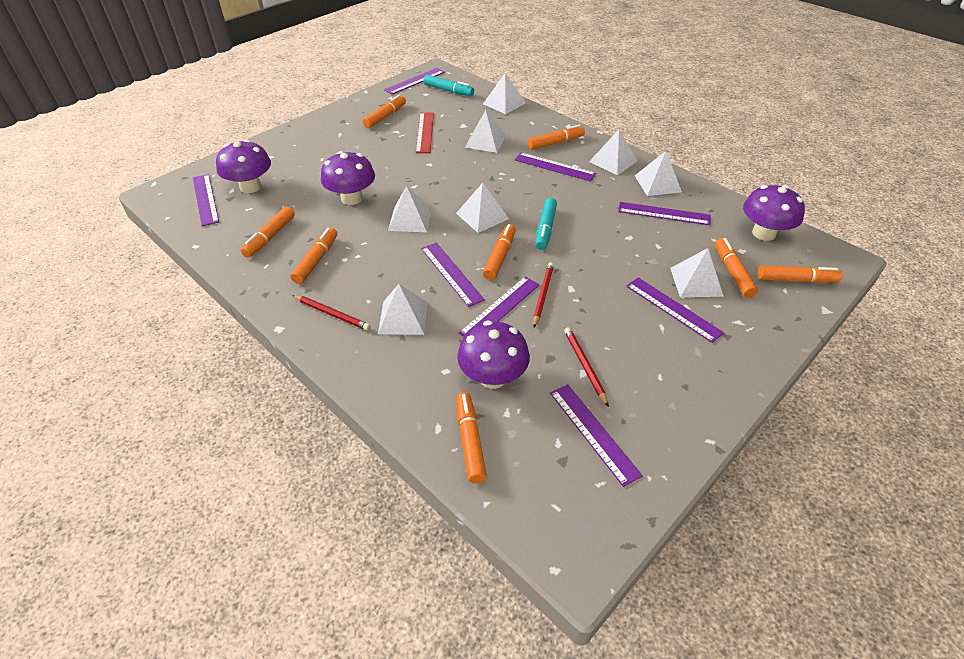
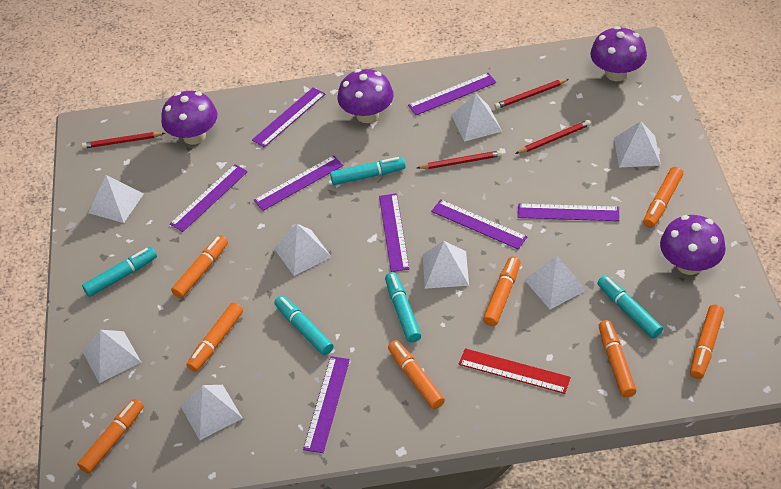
red pencil: 3 -> 4
turquoise marker: 2 -> 5

